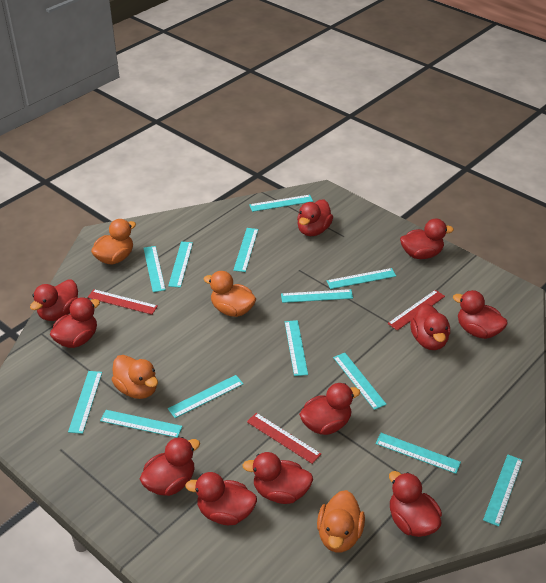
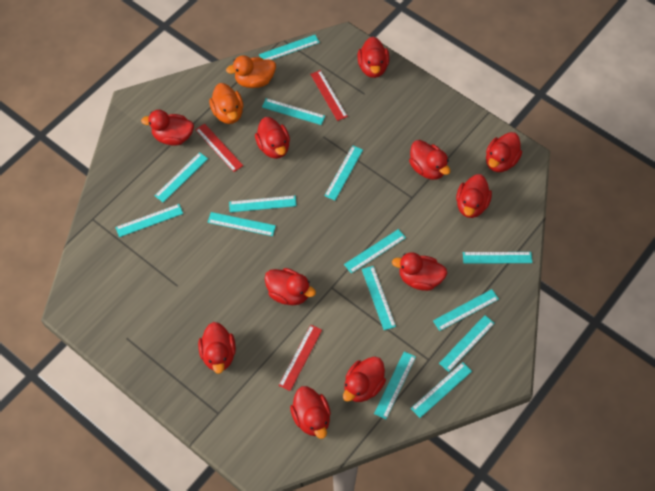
orange duck: 4 -> 2
turquoise ruler: 13 -> 14

